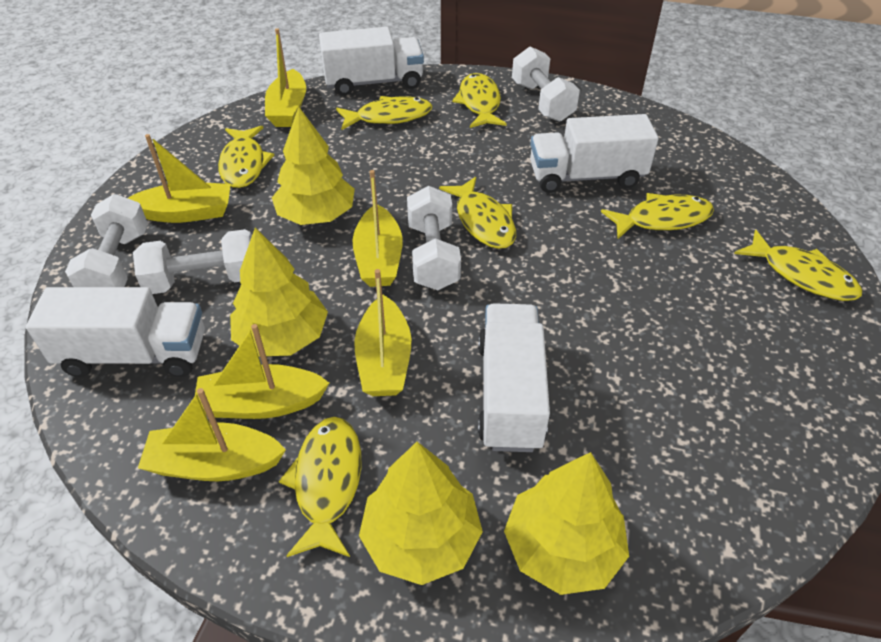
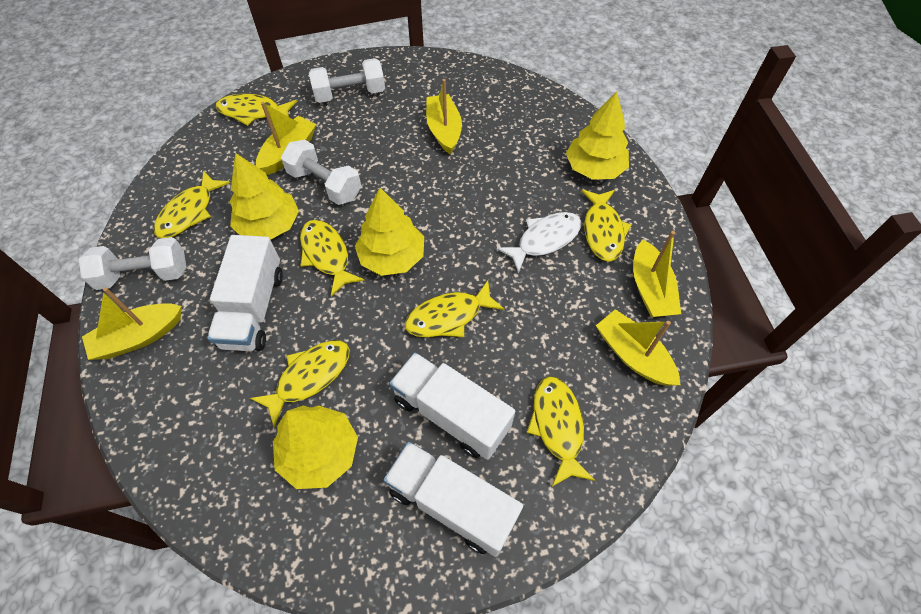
white dumbbell: 4 -> 3
white fish: 0 -> 1
white truck: 4 -> 3
yellow boat: 6 -> 5

